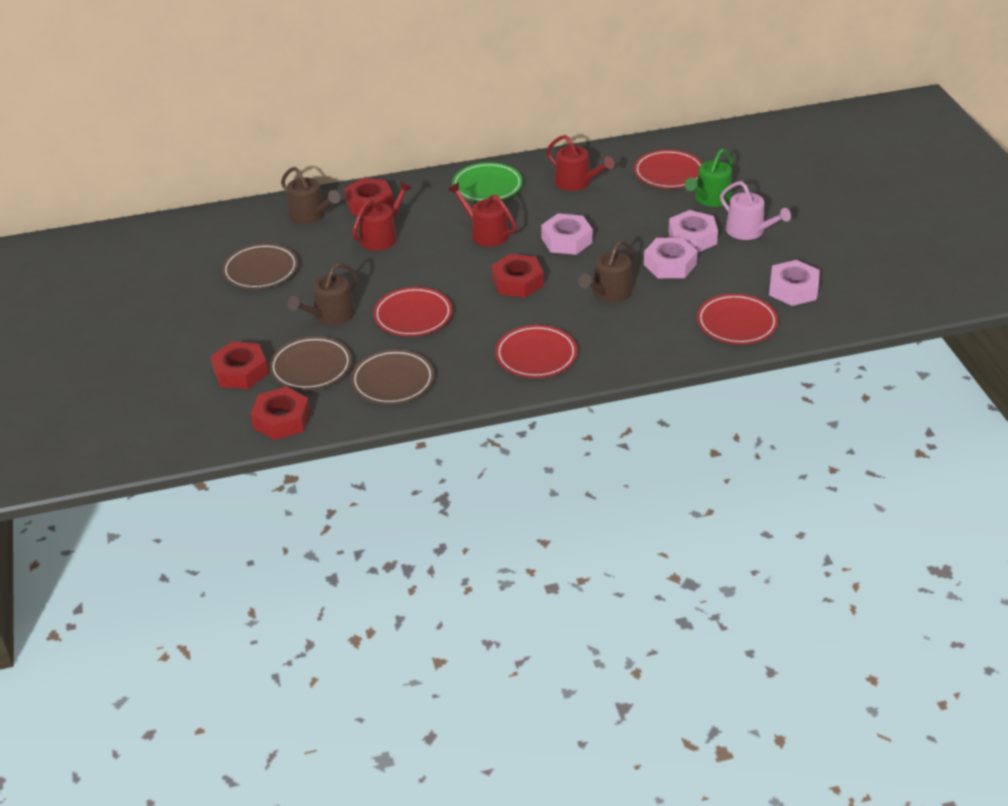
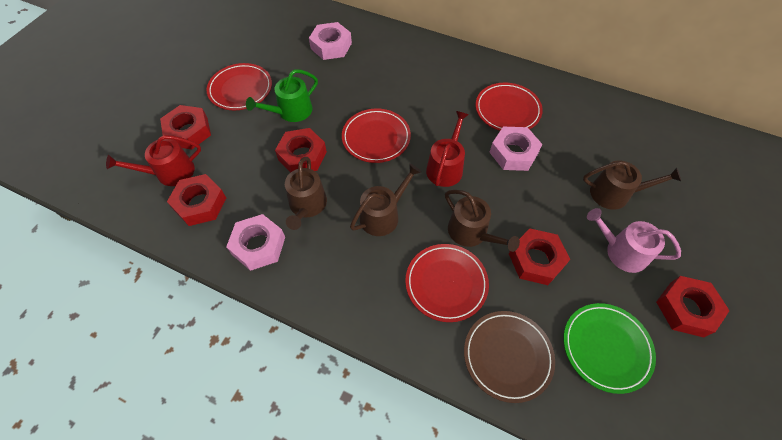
brown plate: 3 -> 1
brown watering can: 3 -> 4
pink nut: 4 -> 3
red nut: 4 -> 5
red watering can: 3 -> 2

